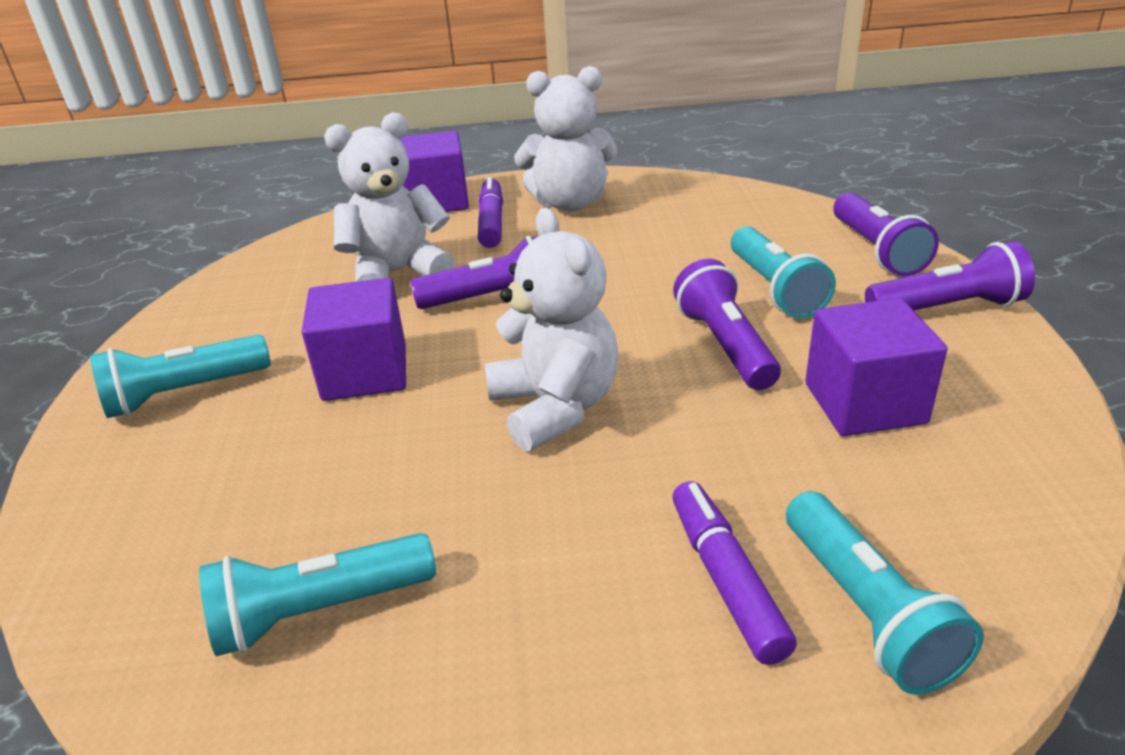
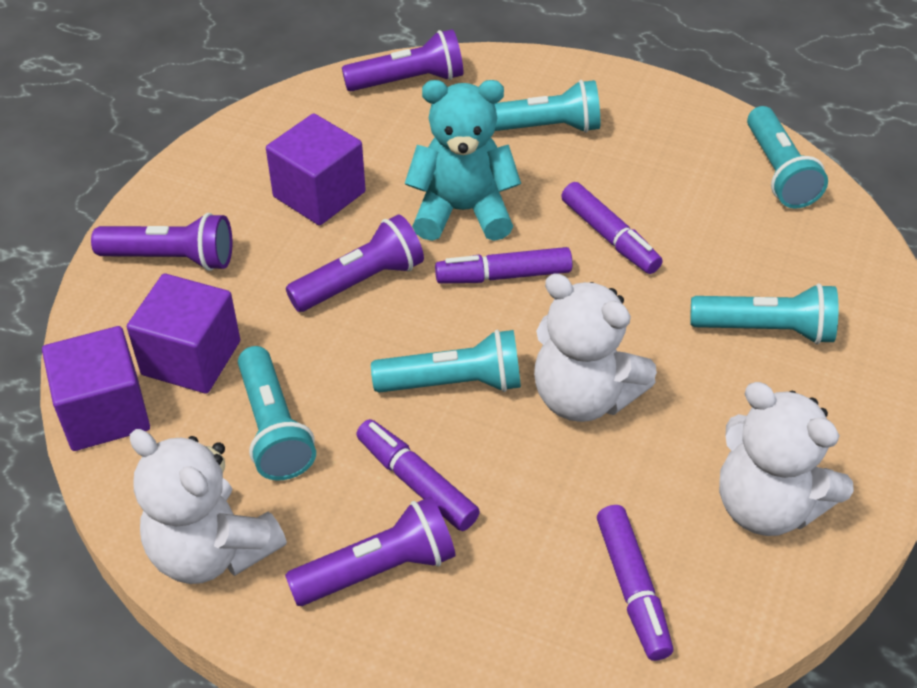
purple marker: 2 -> 4
turquoise flashlight: 4 -> 5
turquoise teddy bear: 0 -> 1

